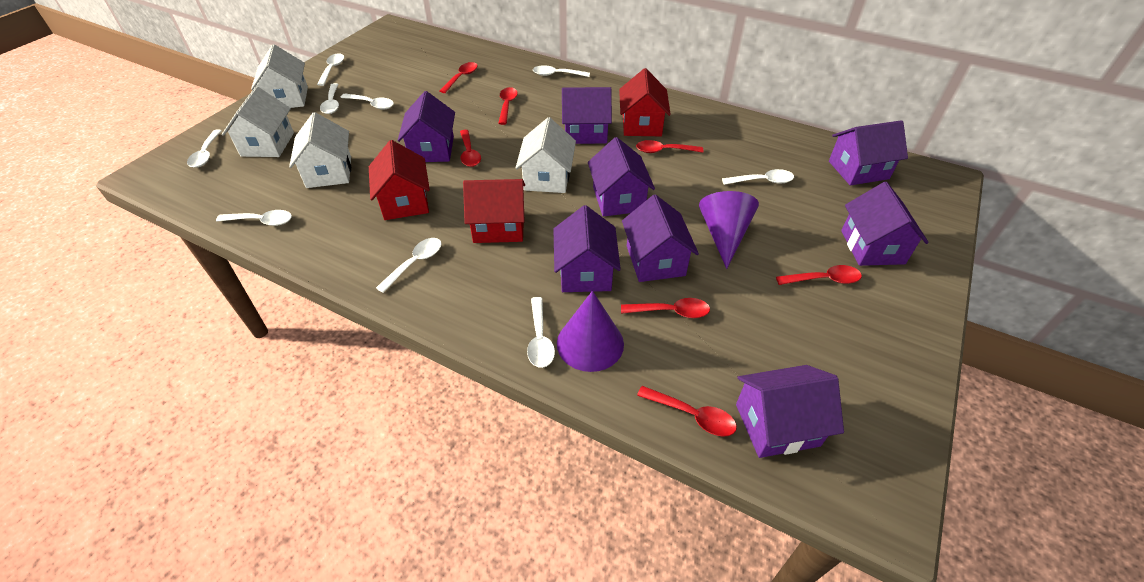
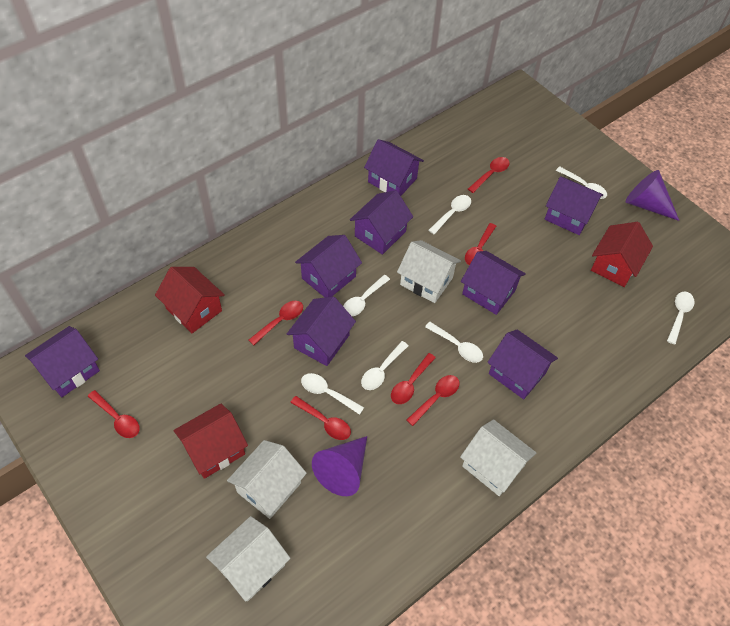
white spoon: 9 -> 7

